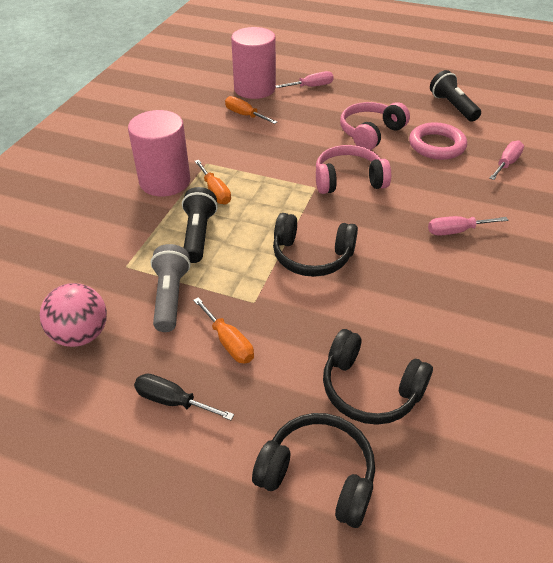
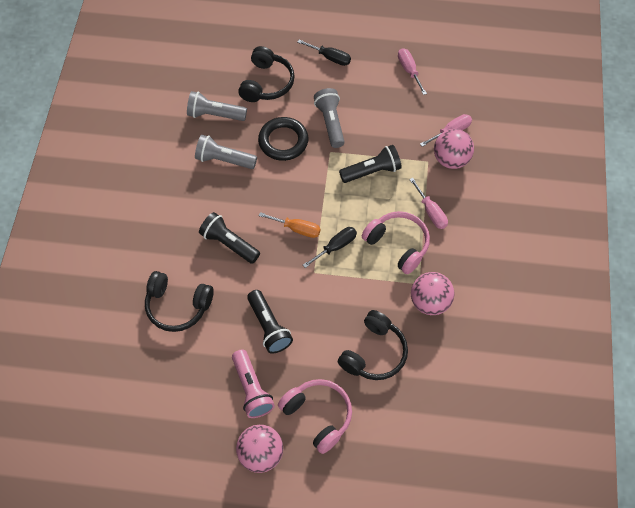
black flashlight: 2 -> 3
black ring: 0 -> 1
black screwdriver: 1 -> 2
grey flashlight: 1 -> 3
orange screwdriver: 3 -> 1
pink ball: 1 -> 3
pink cylinder: 2 -> 0
pink flashlight: 0 -> 1
pink ring: 1 -> 0

